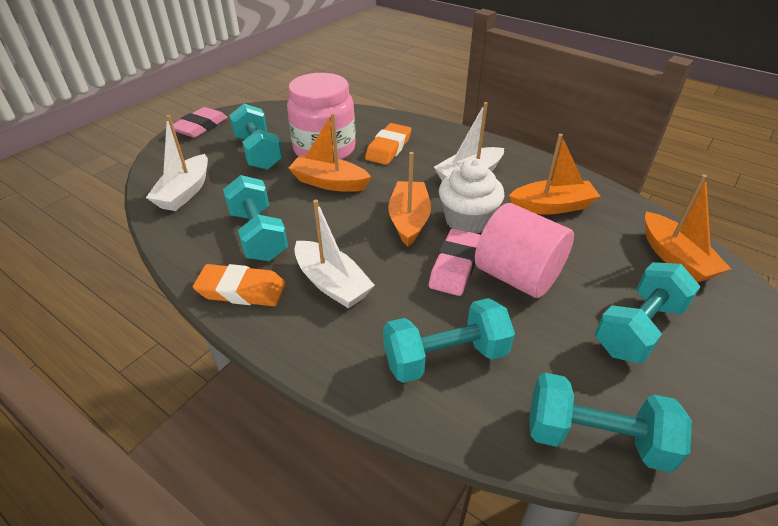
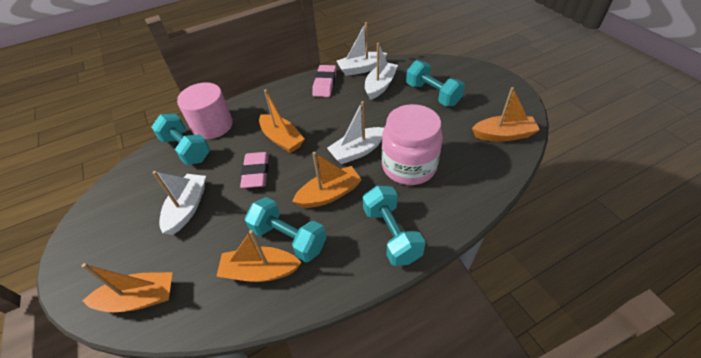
orange boat: 4 -> 5
orange eraser: 2 -> 0
turquoise dumbbell: 5 -> 4
white boat: 3 -> 4
white cupcake: 1 -> 0

